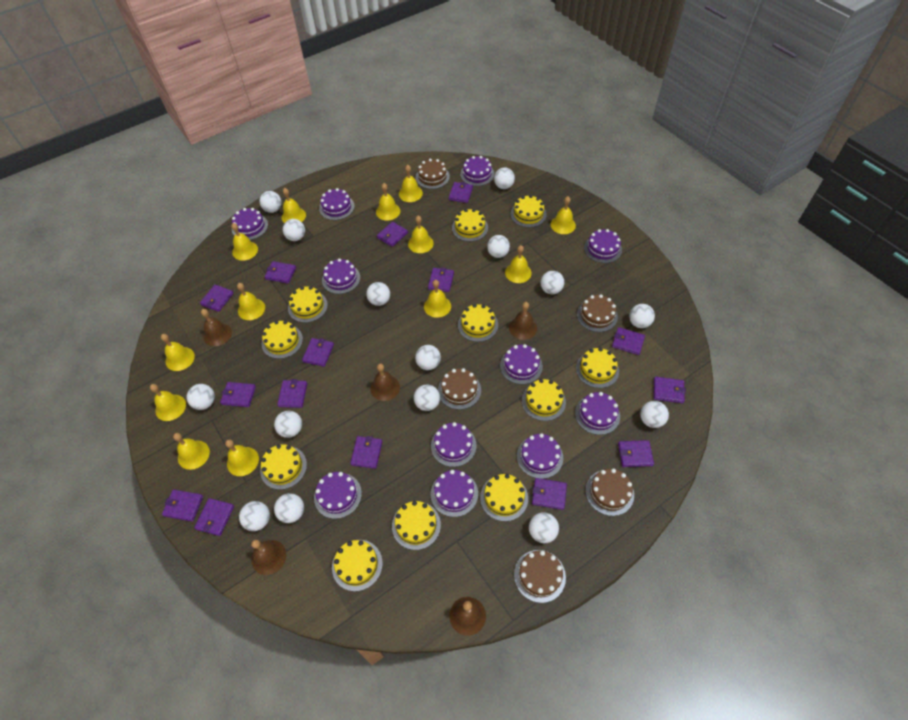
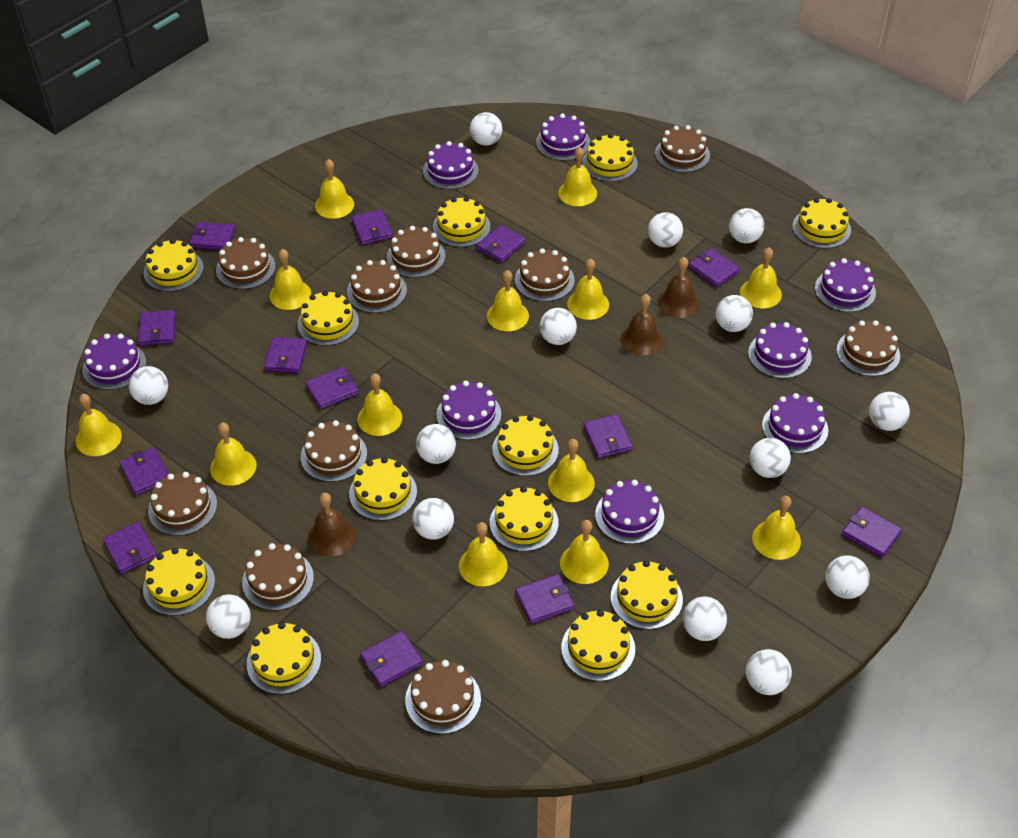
brown bell: 5 -> 3
brown cake: 5 -> 10
purple cake: 11 -> 8
purple wallet: 15 -> 13
white ball: 15 -> 14
yellow cake: 11 -> 12

